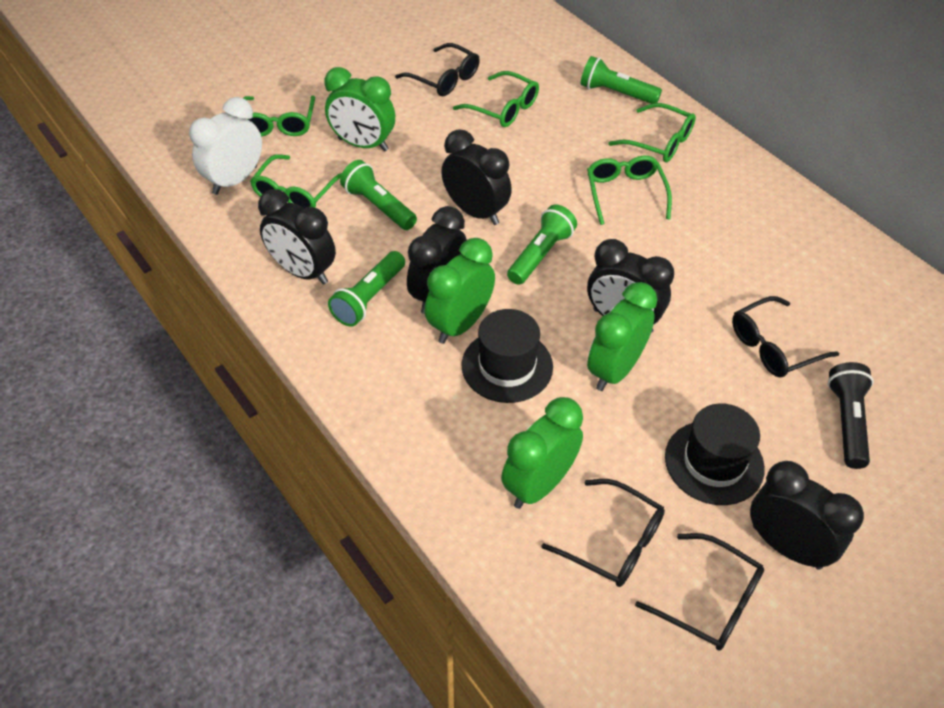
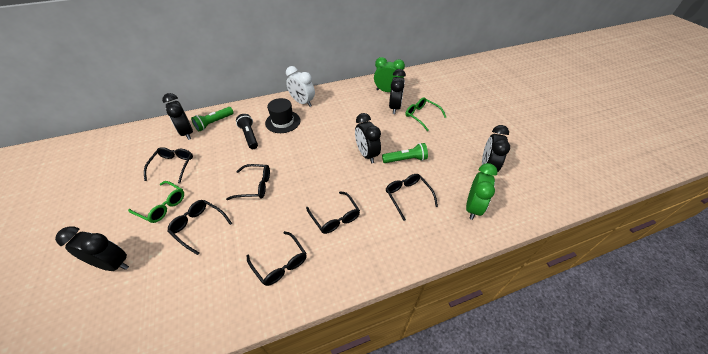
black glasses: 4 -> 6
black hat: 2 -> 1
green clock: 4 -> 2
green flashlight: 4 -> 2
green glasses: 5 -> 2

